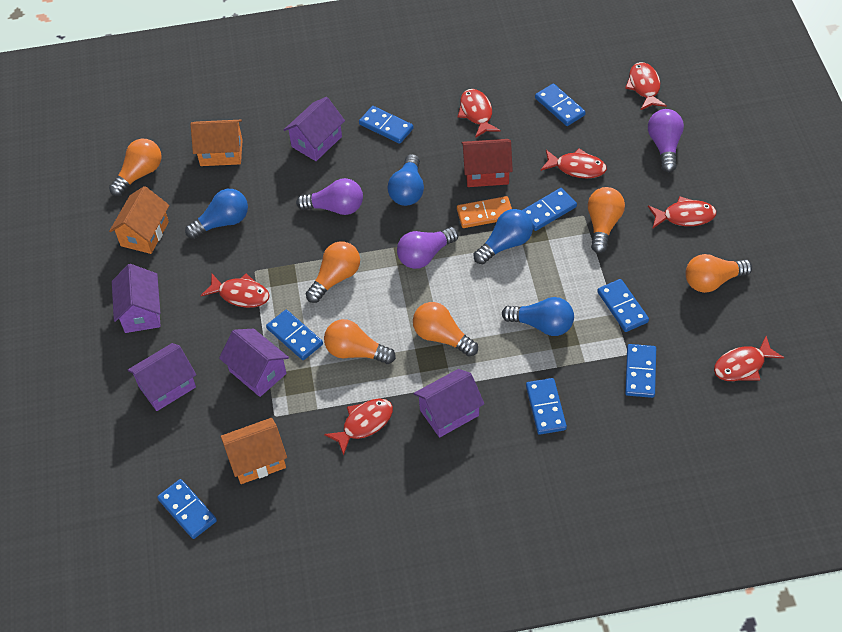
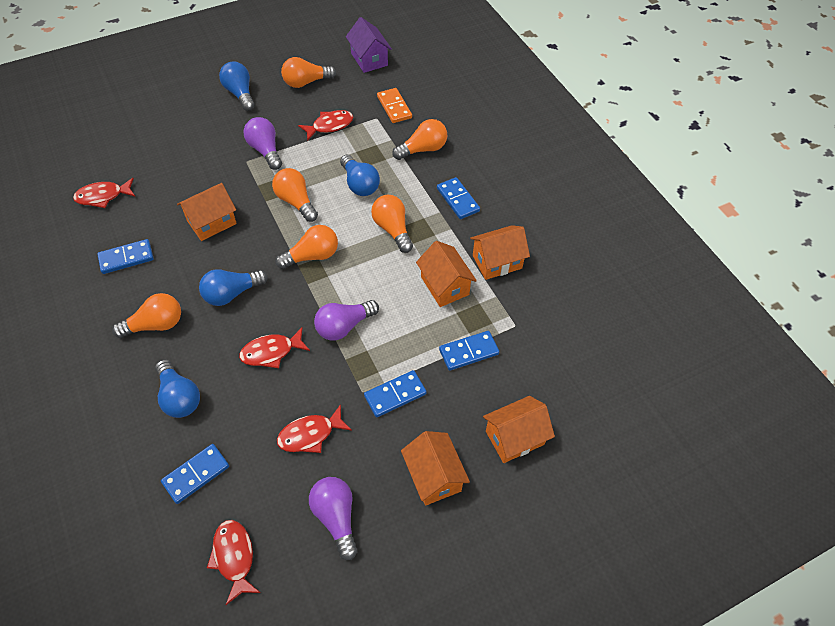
blue domino: 8 -> 5
orange house: 3 -> 5
purple house: 5 -> 1
red fish: 7 -> 5
red house: 1 -> 0

